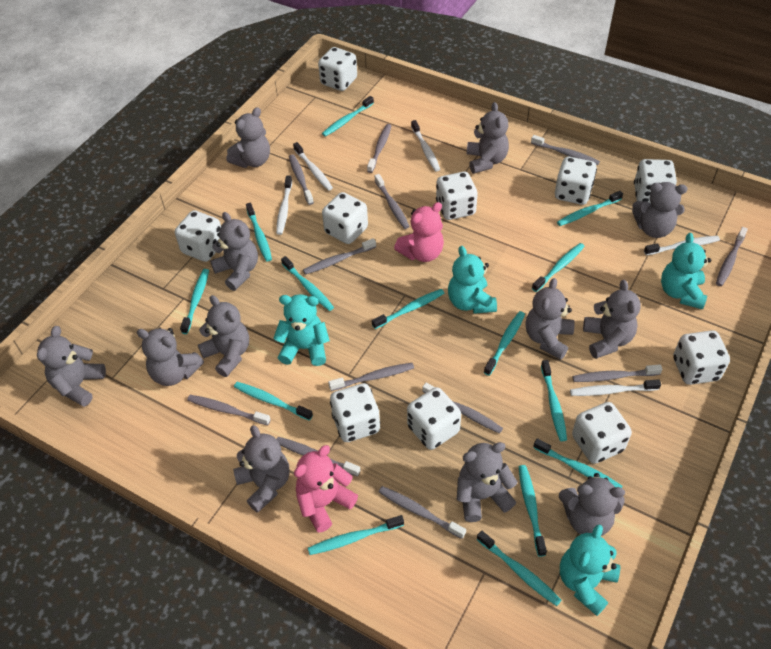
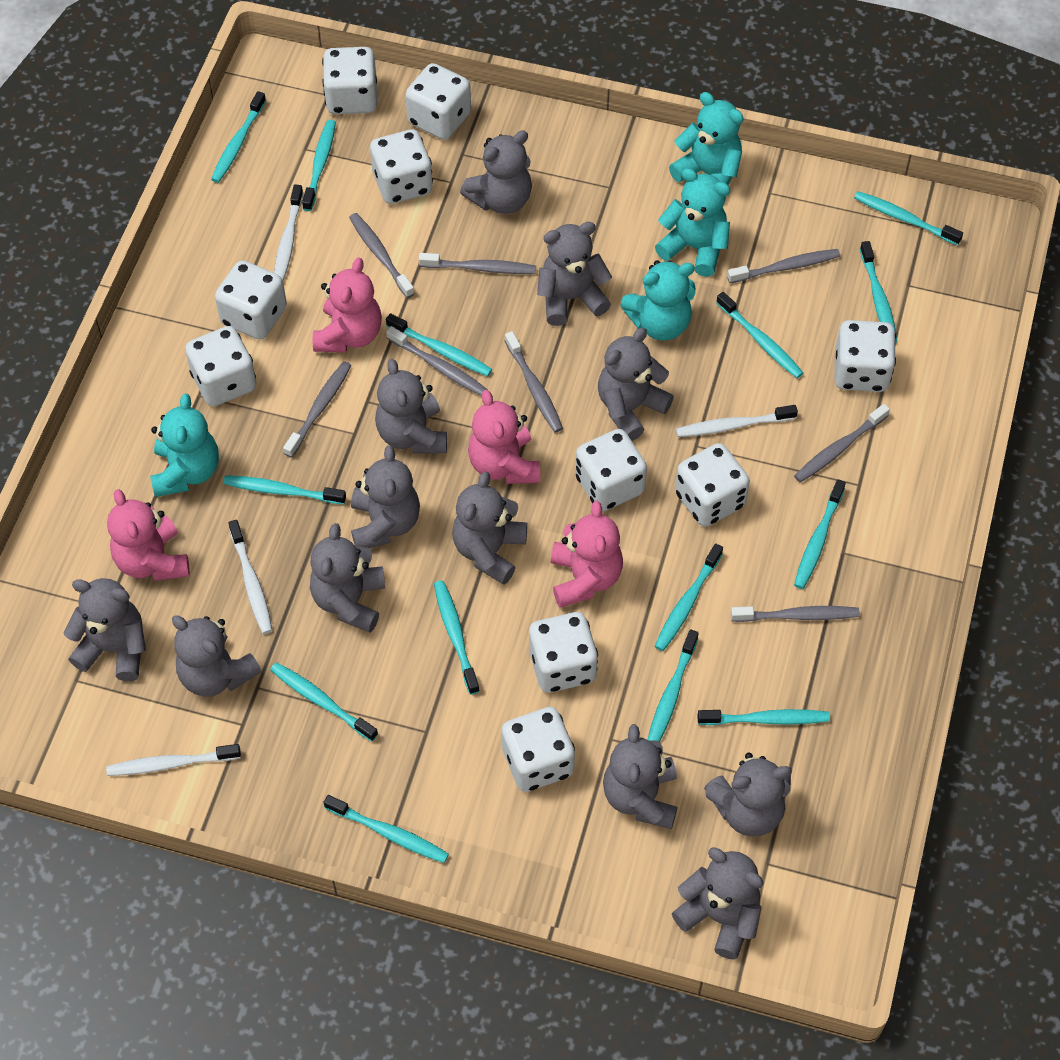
grey toothbrush: 12 -> 8
pink teddy bear: 2 -> 4
white toothbrush: 5 -> 4

